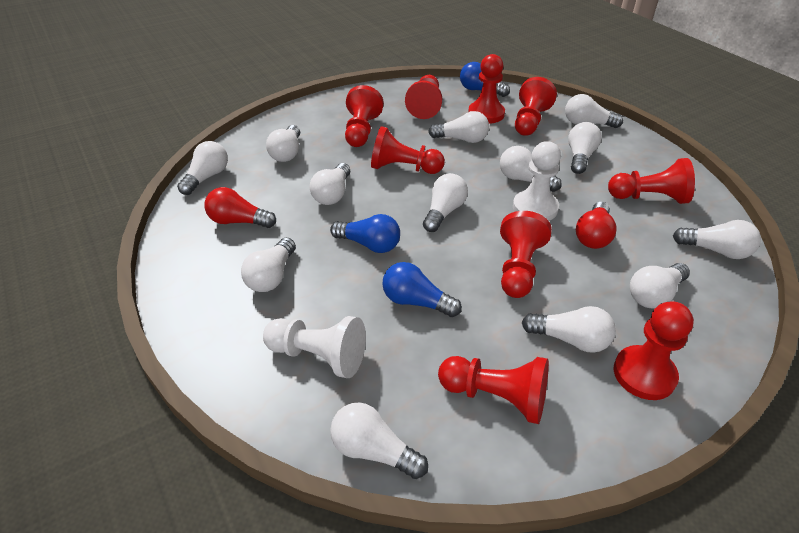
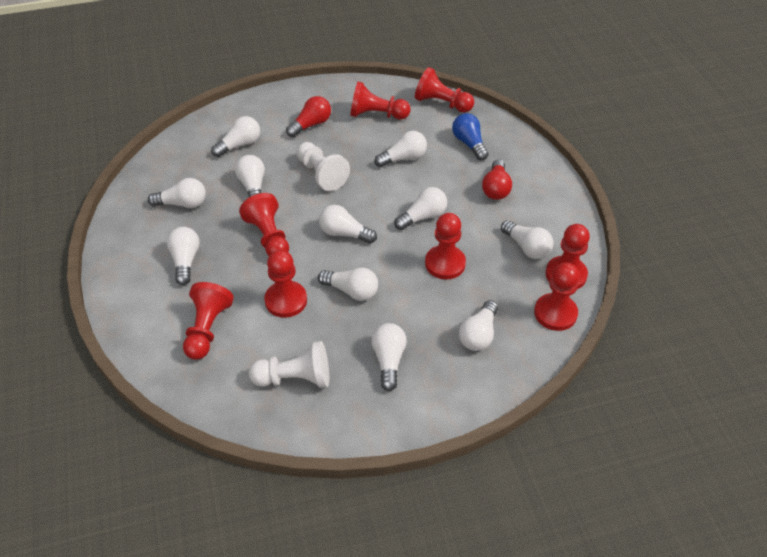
blue light bulb: 3 -> 1
red pawn: 9 -> 8
white light bulb: 13 -> 11

